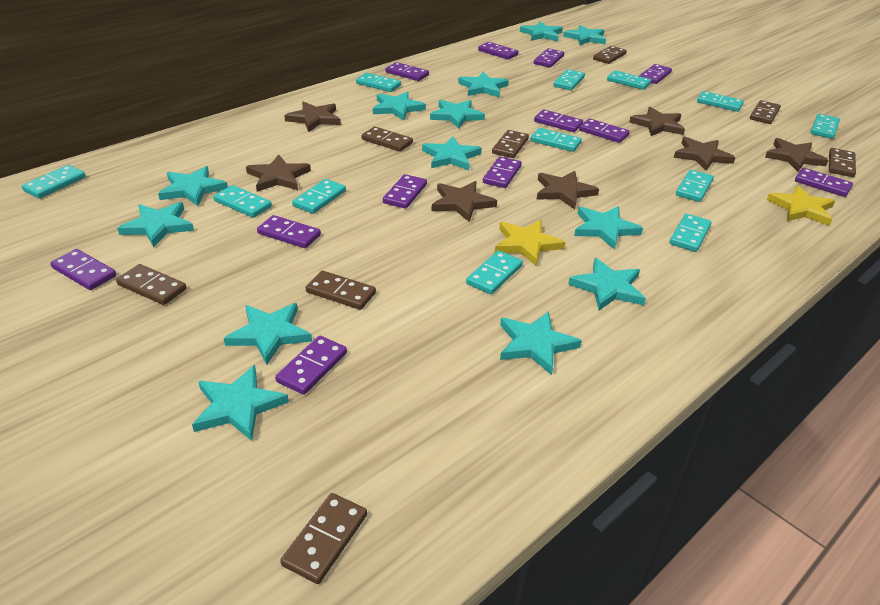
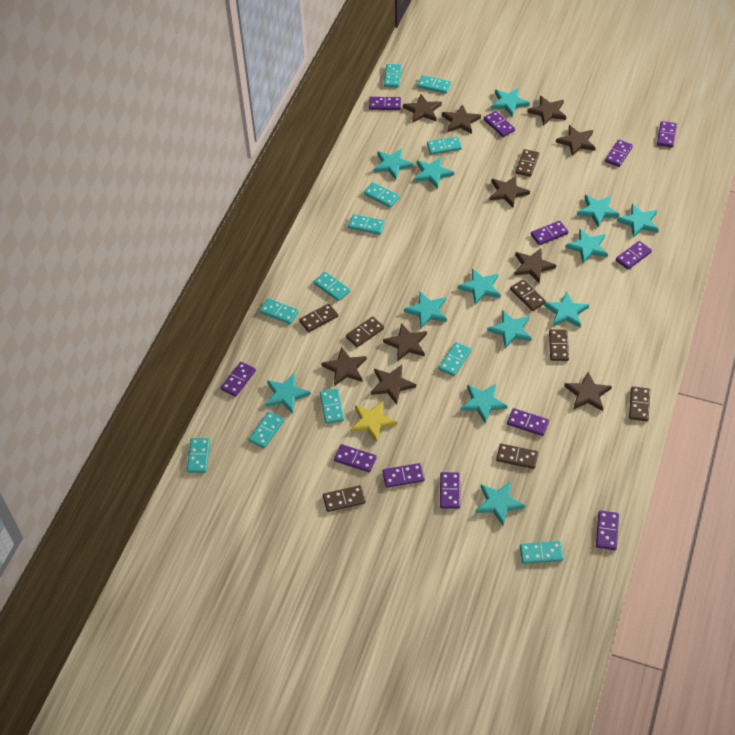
brown star: 7 -> 10
yellow star: 2 -> 1

